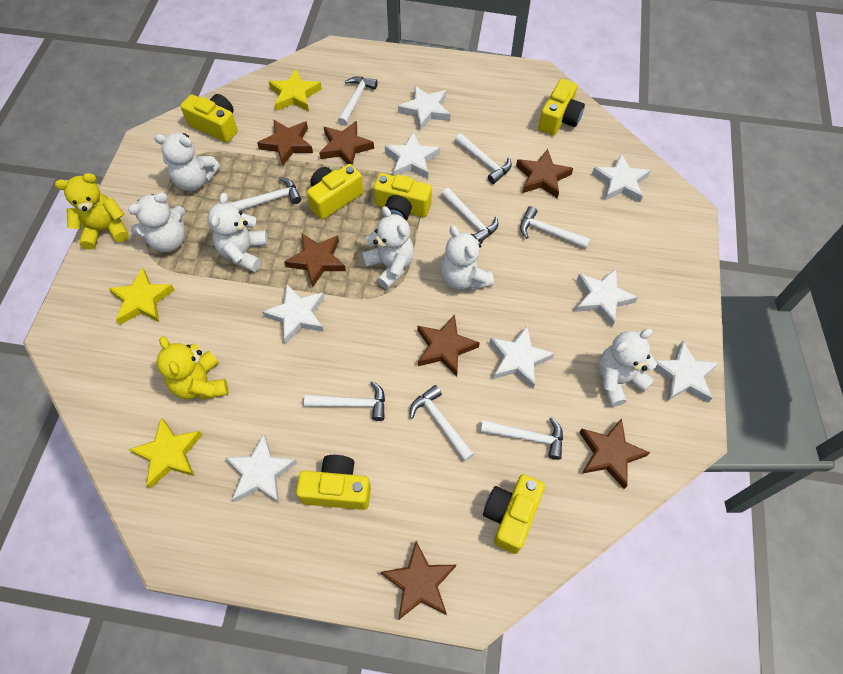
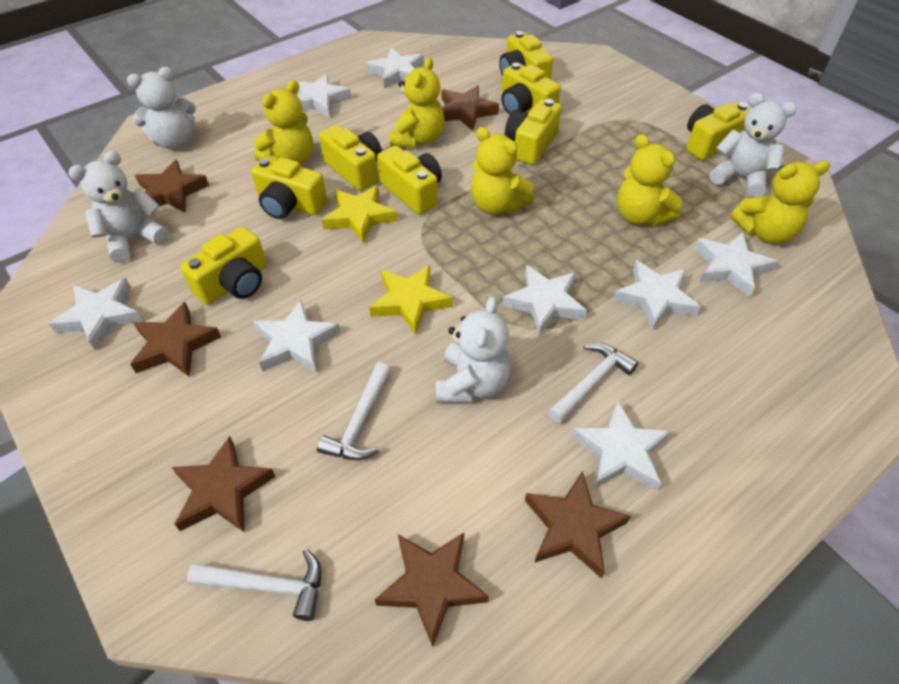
brown star: 7 -> 6
white hammer: 8 -> 3
white teddy bear: 6 -> 4
yellow camera: 6 -> 8
yellow star: 3 -> 2
yellow teddy bear: 2 -> 5

